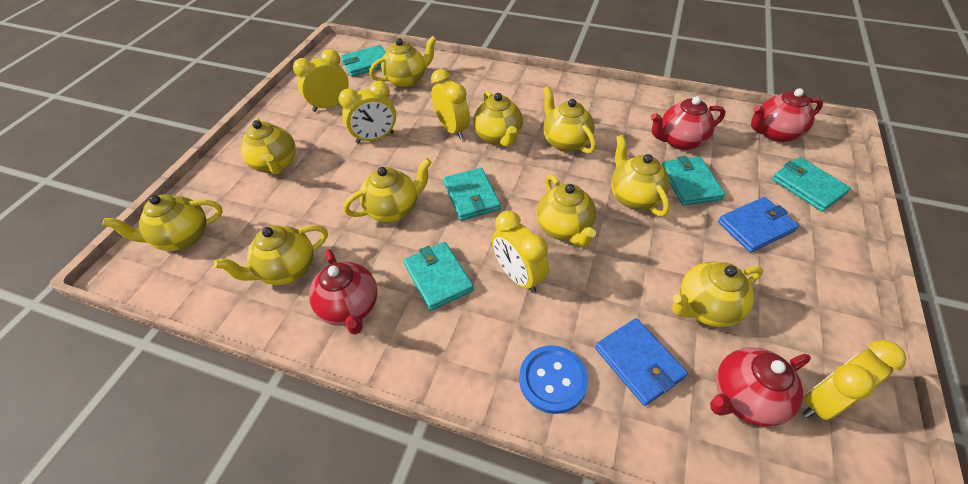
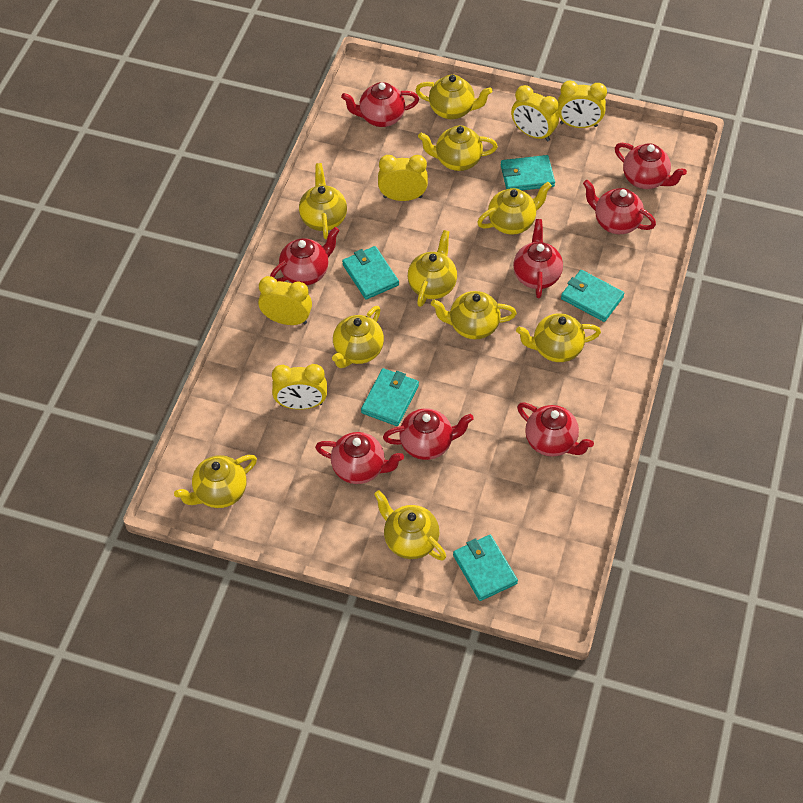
blue button: 1 -> 0
blue wallet: 2 -> 0
red teapot: 4 -> 8

